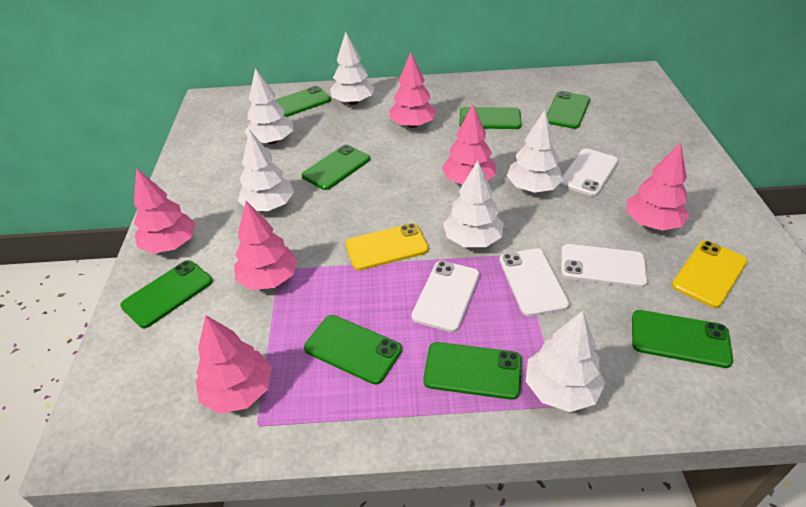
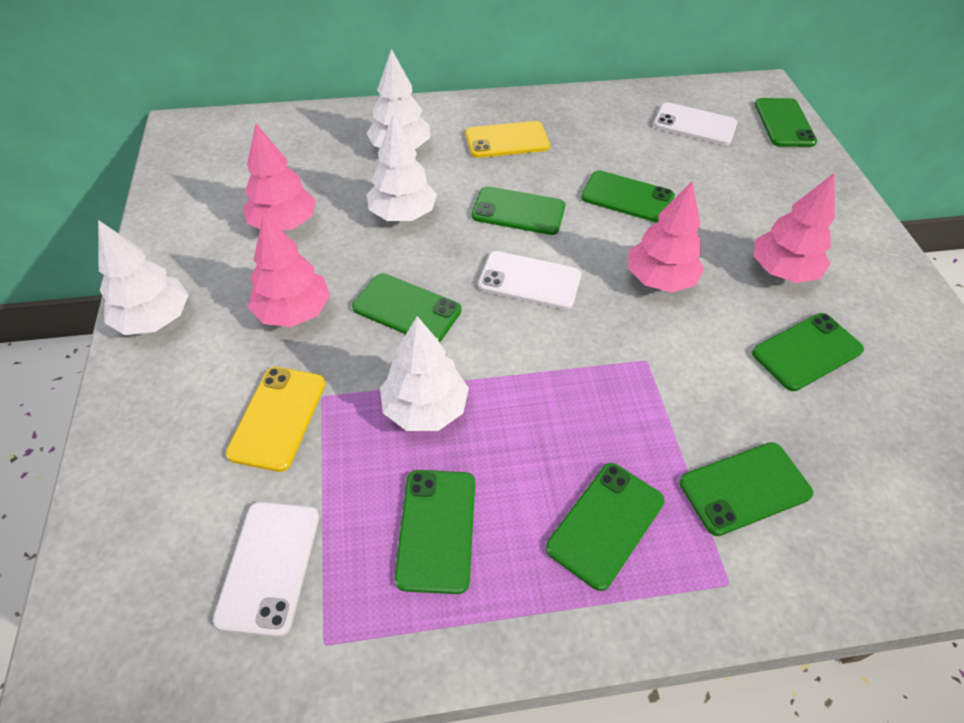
pink tree: 6 -> 4
white phone: 4 -> 3
white tree: 6 -> 4

